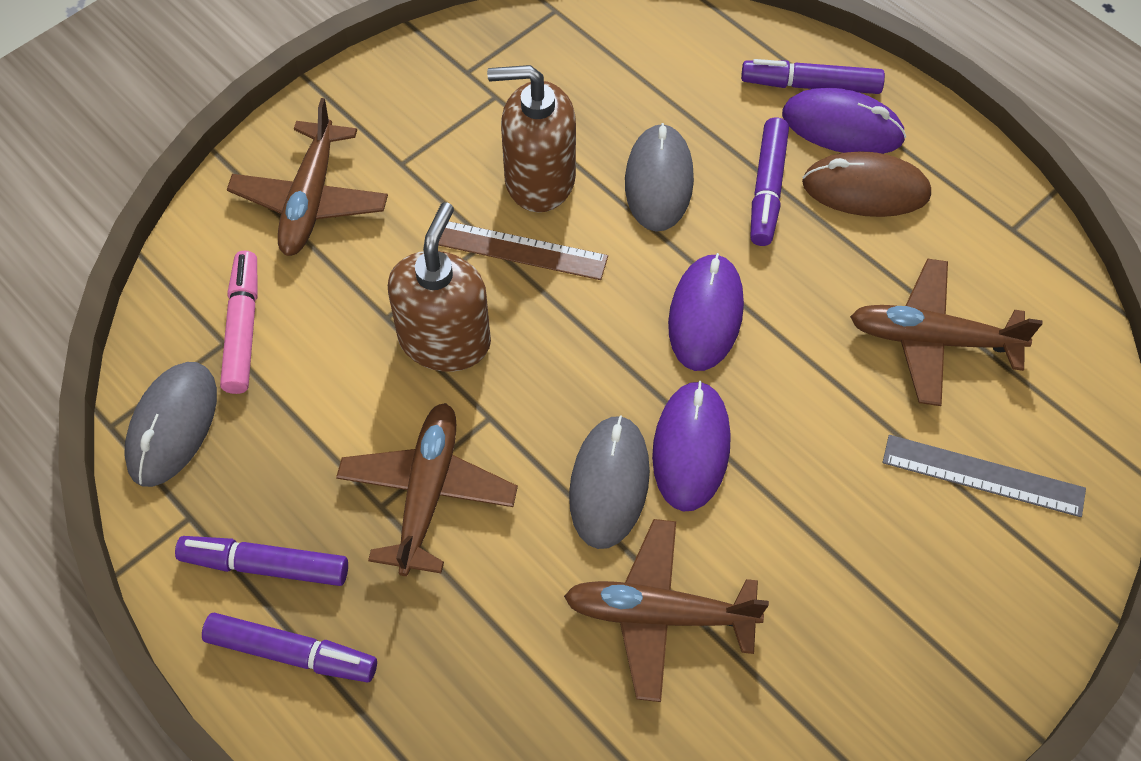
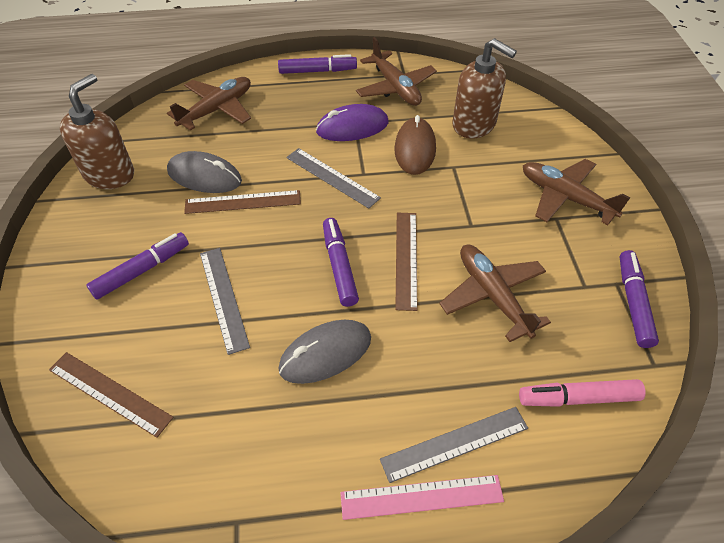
brown ruler: 1 -> 3
grey mouse: 3 -> 2
grey ruler: 1 -> 3
pink ruler: 0 -> 1
purple mouse: 3 -> 1

